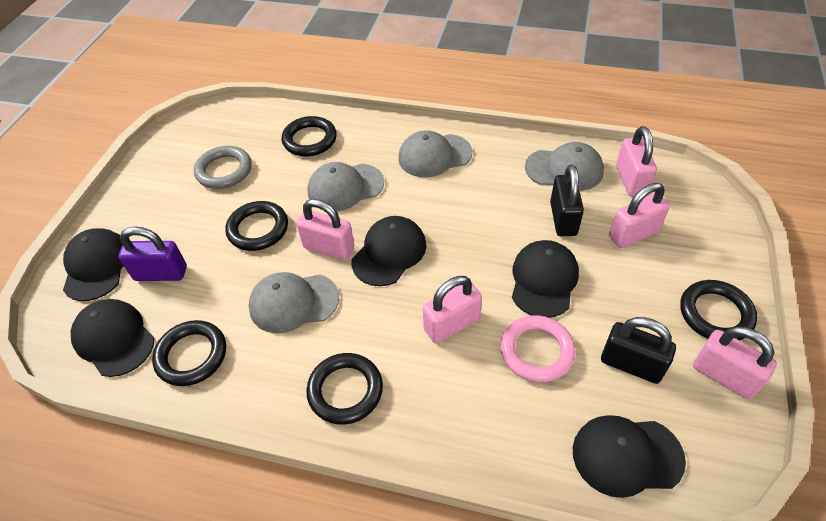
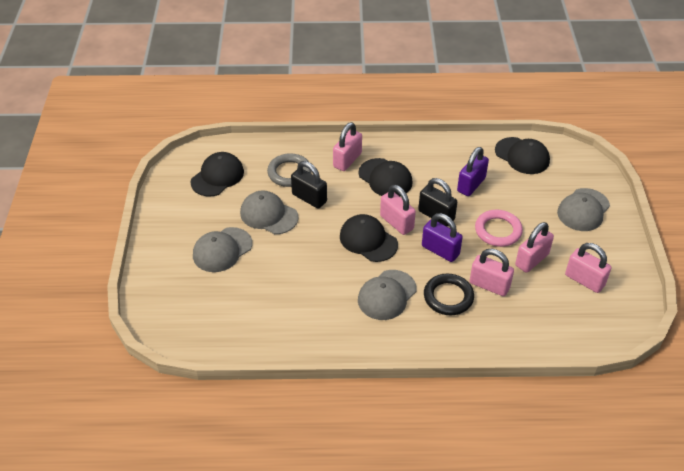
black cap: 5 -> 4
black ring: 5 -> 1
purple padlock: 1 -> 2

